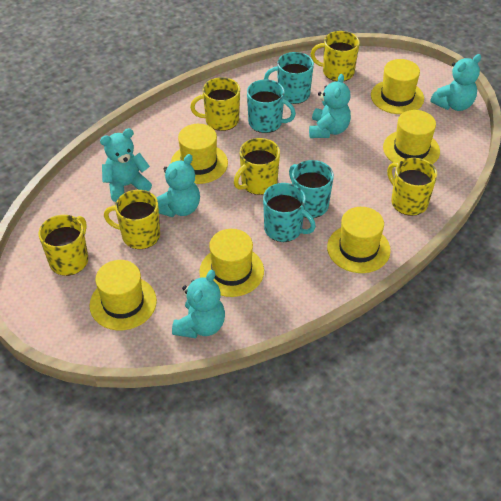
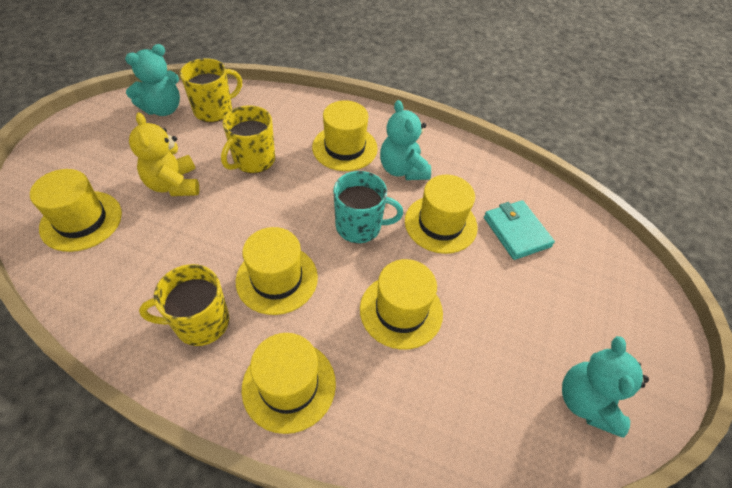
turquoise mug: 4 -> 1
turquoise teddy bear: 5 -> 3
turquoise wallet: 0 -> 1
yellow mug: 6 -> 3
yellow teddy bear: 0 -> 1

